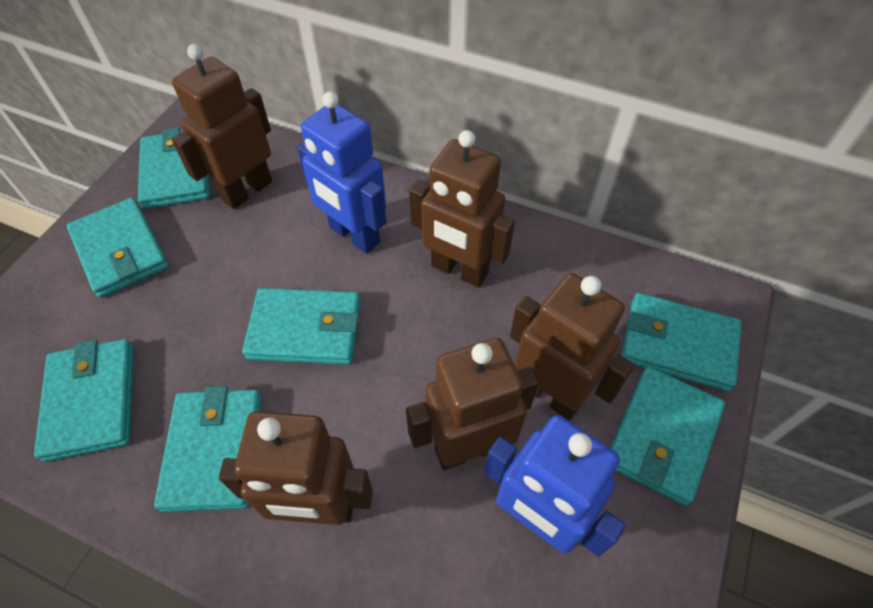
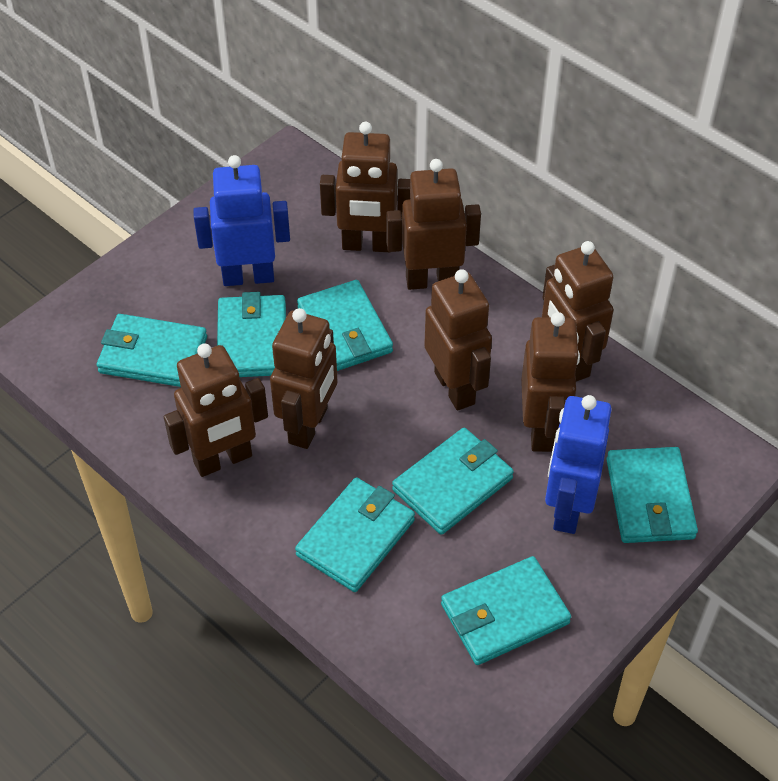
brown robot: 5 -> 7

